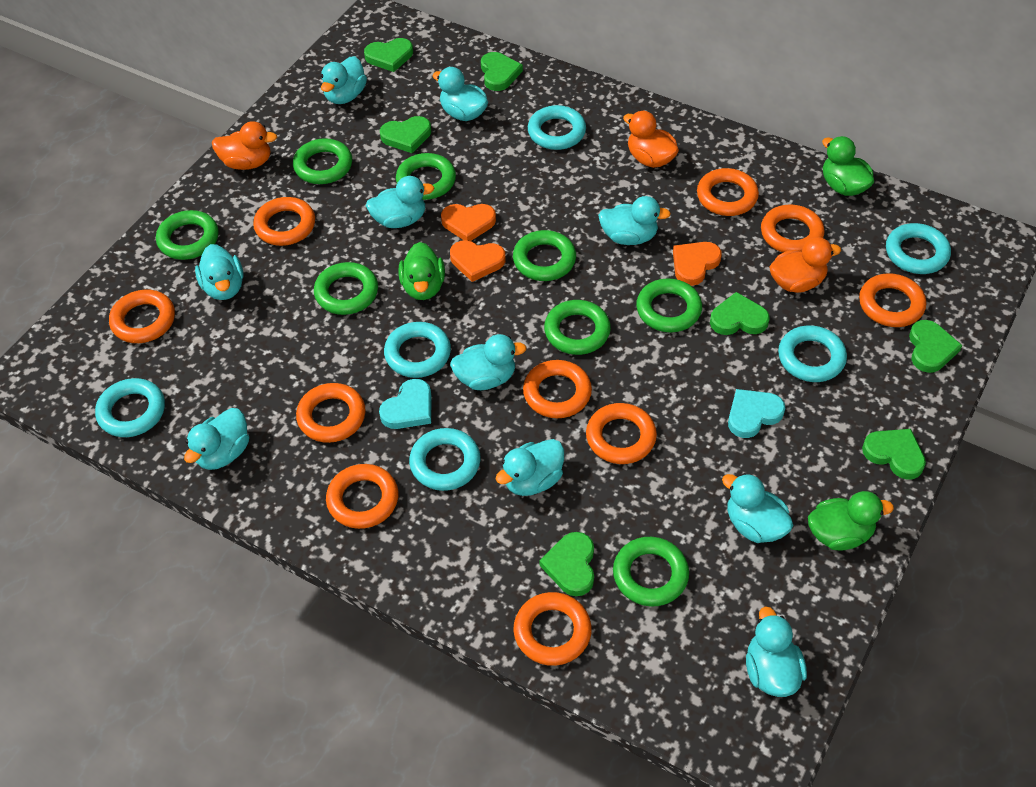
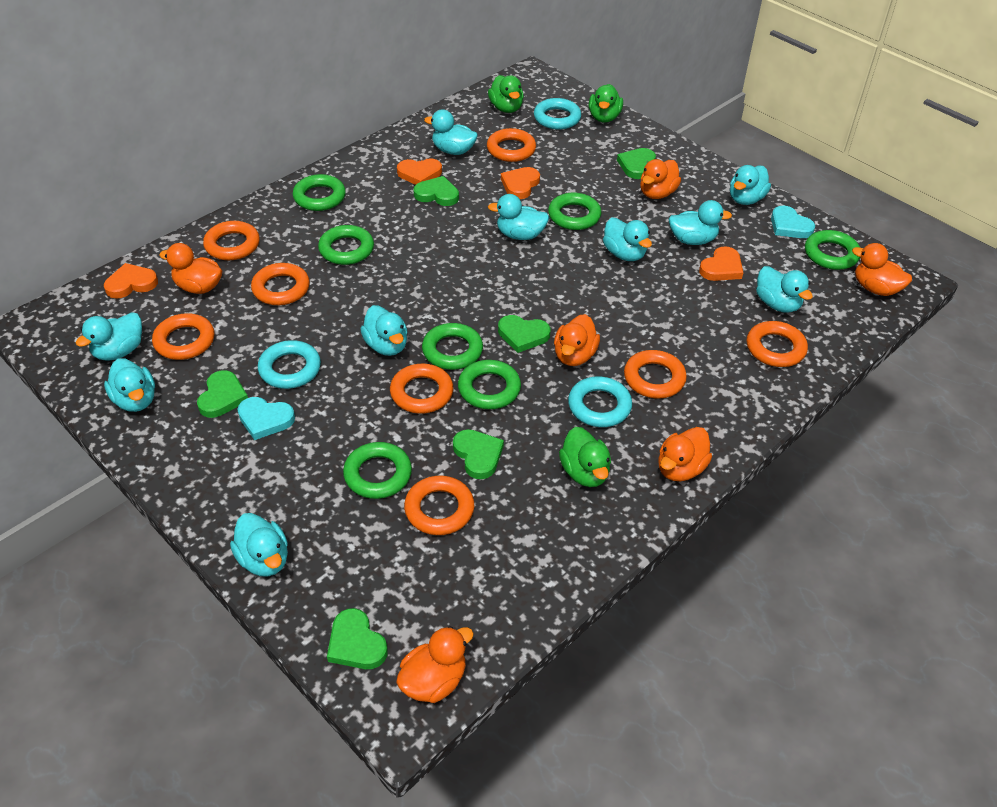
green heart: 7 -> 6
green ring: 8 -> 7
orange duck: 3 -> 6
orange heart: 3 -> 4
orange ring: 10 -> 8
turquoise ring: 6 -> 3

